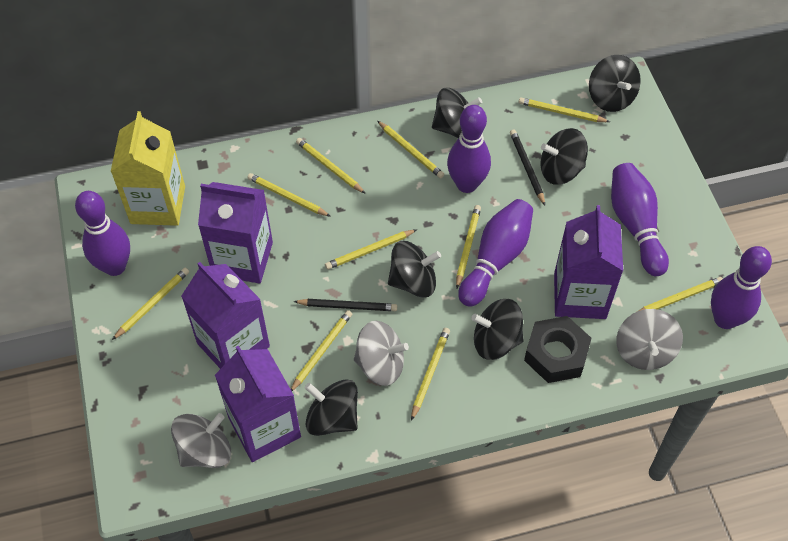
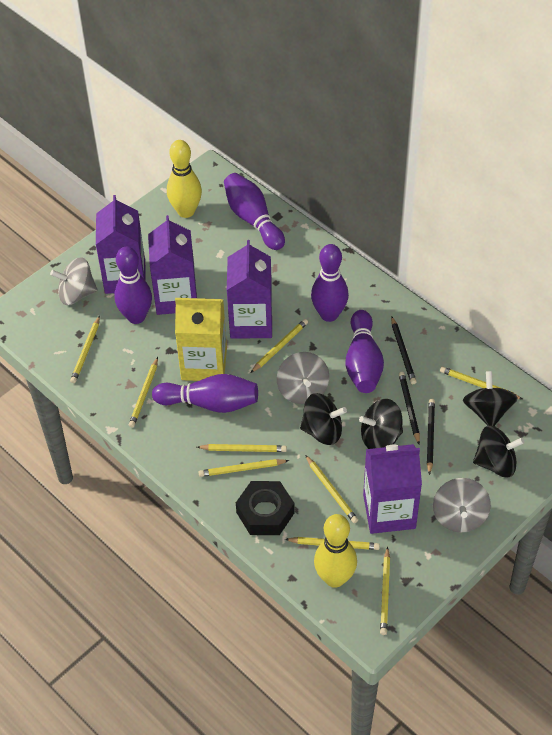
black pencil: 2 -> 3
black spinning top: 6 -> 4
yellow bowling pin: 0 -> 2
yellow pencil: 10 -> 9

